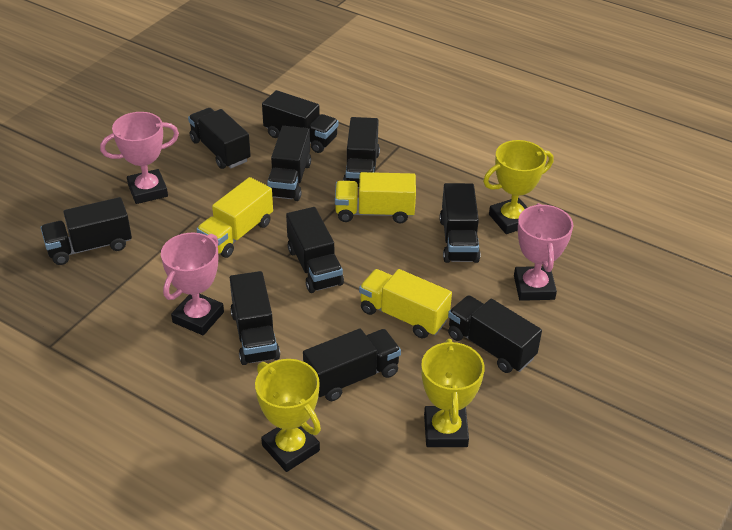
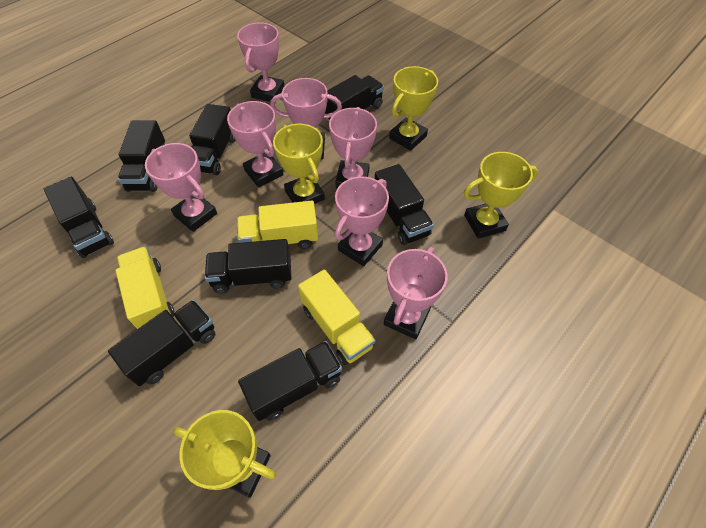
black truck: 10 -> 8
pink trophy: 3 -> 7
yellow trophy: 3 -> 4

